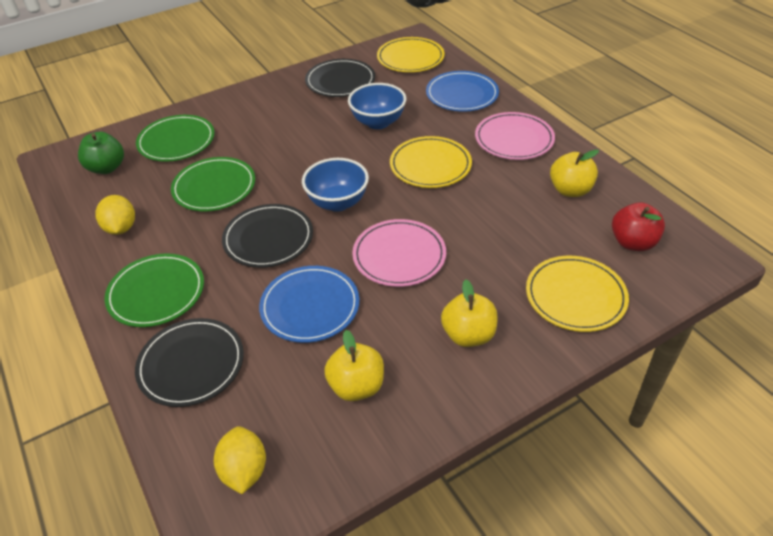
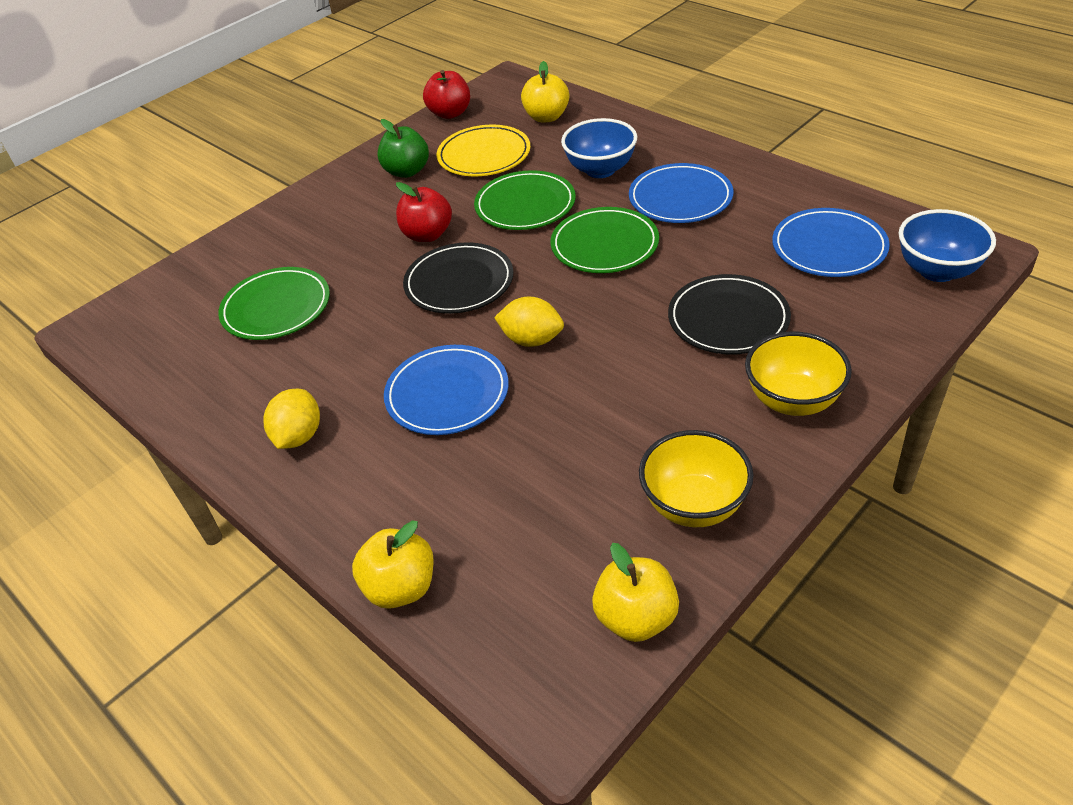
black plate: 3 -> 2
blue plate: 2 -> 3
pink plate: 2 -> 0
red apple: 1 -> 2
yellow bowl: 0 -> 2
yellow plate: 3 -> 1

